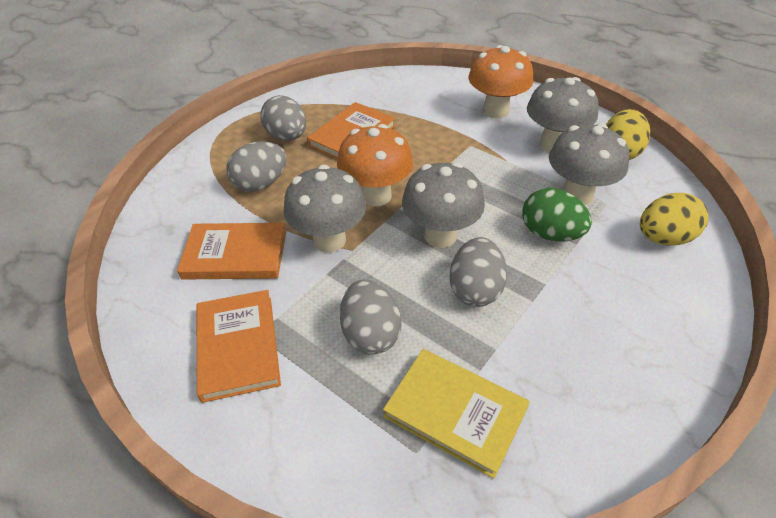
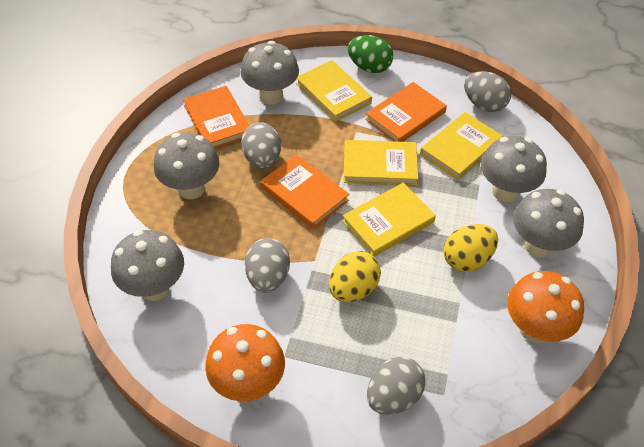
grey mushroom: 4 -> 5
yellow book: 1 -> 4

